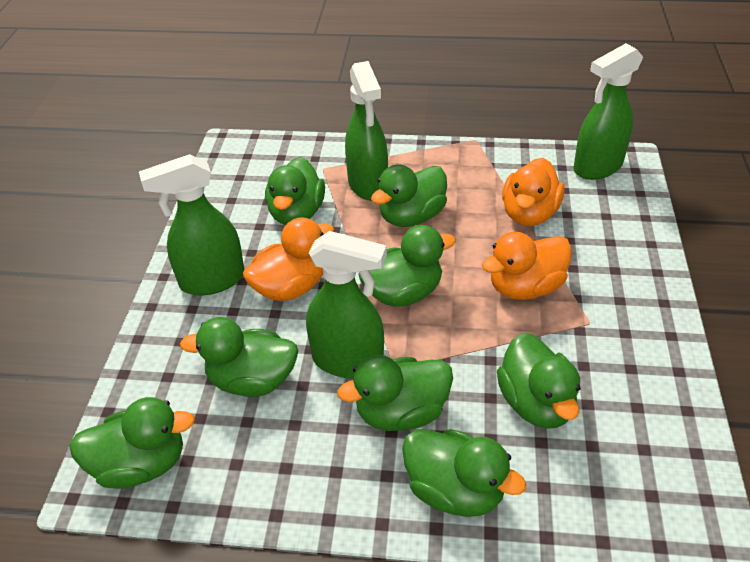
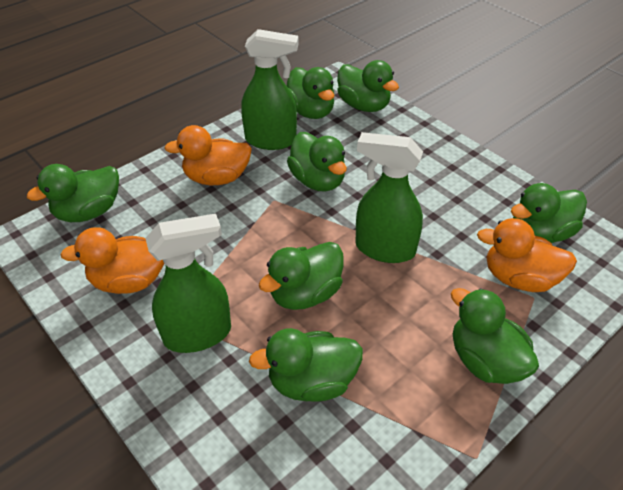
green spray bottle: 4 -> 3

